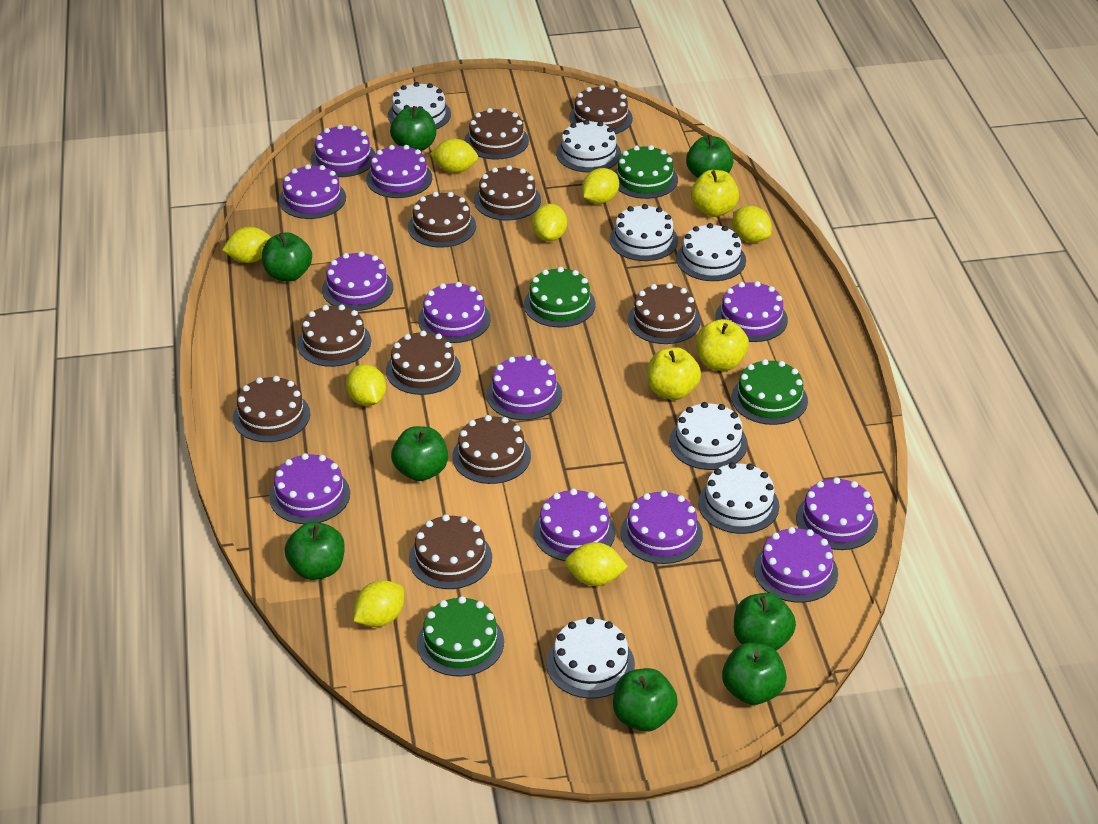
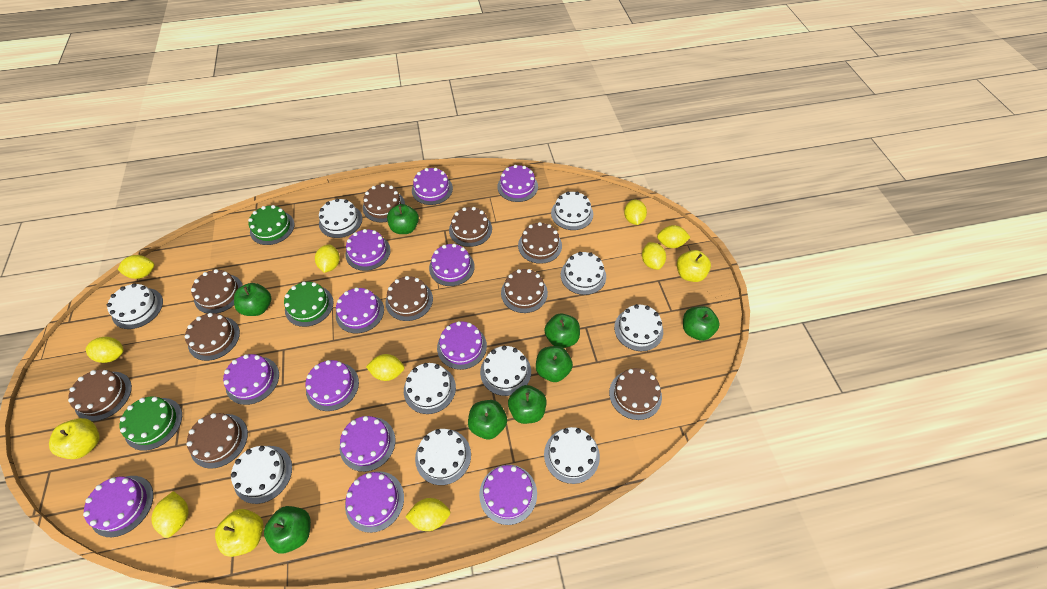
green cake: 4 -> 3
white cake: 7 -> 10
yellow lemon: 8 -> 9

